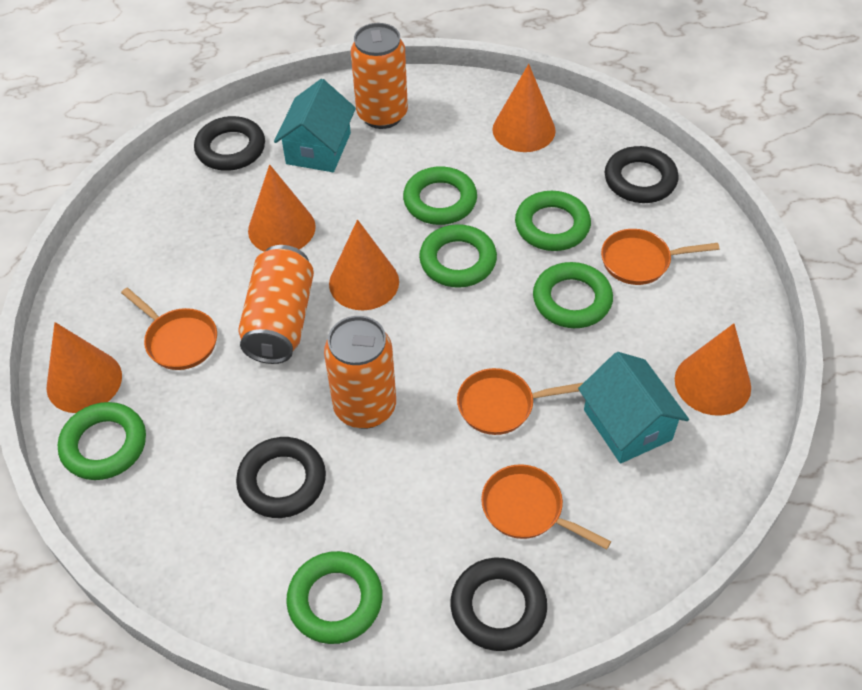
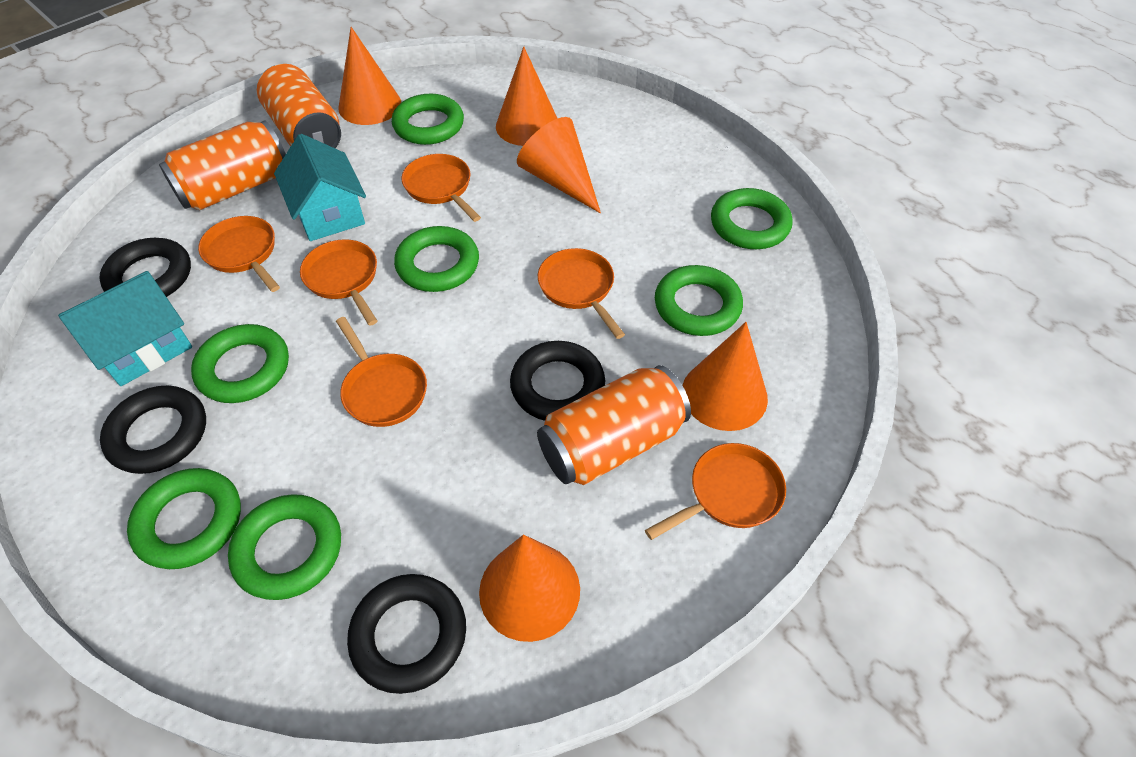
green ring: 6 -> 7
orange pan: 4 -> 6

